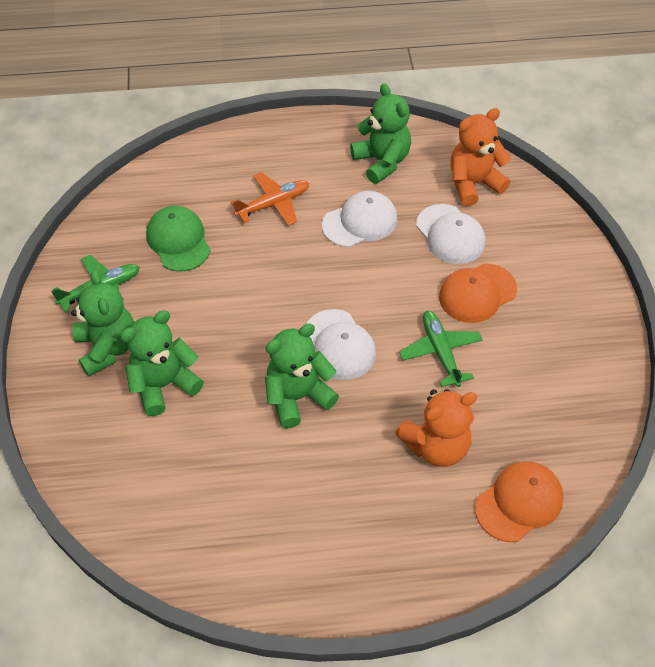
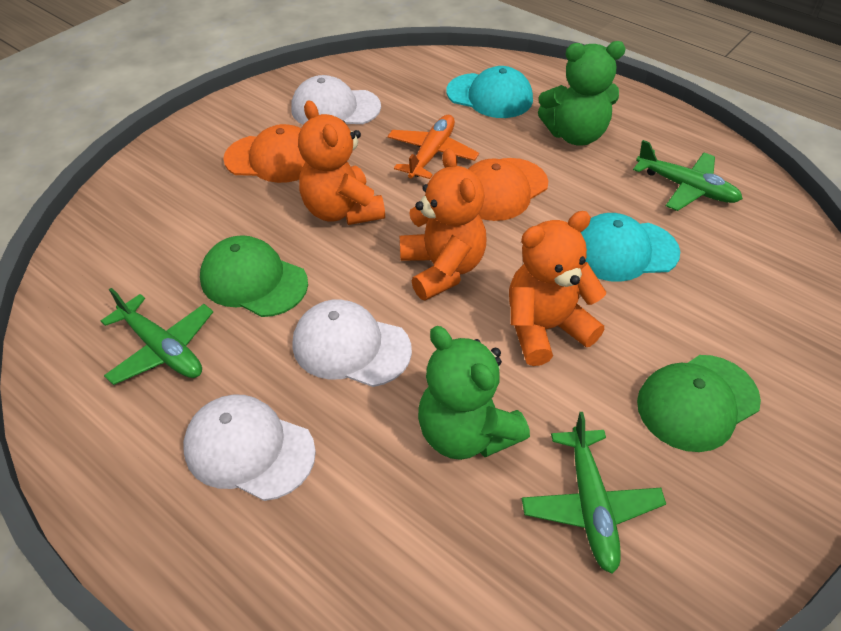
green cap: 1 -> 2
green plane: 2 -> 3
green teddy bear: 4 -> 2
orange teddy bear: 2 -> 3
turquoise cap: 0 -> 2

